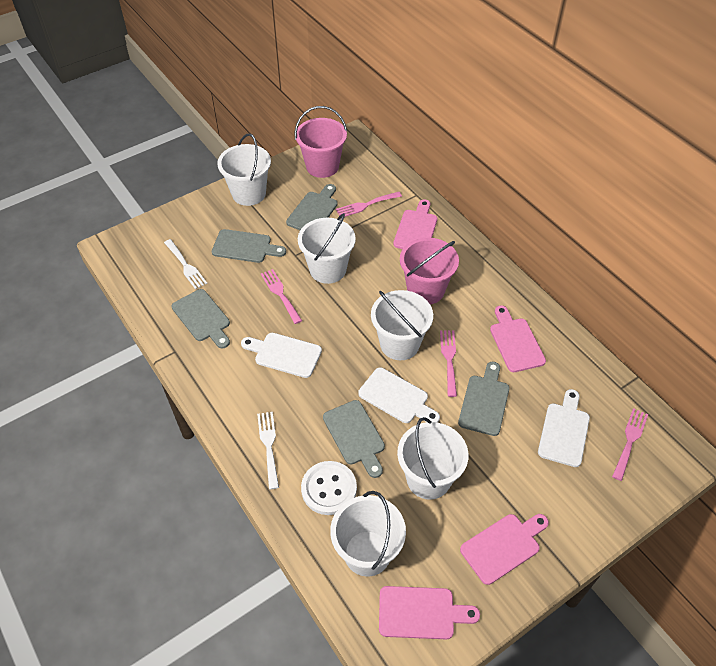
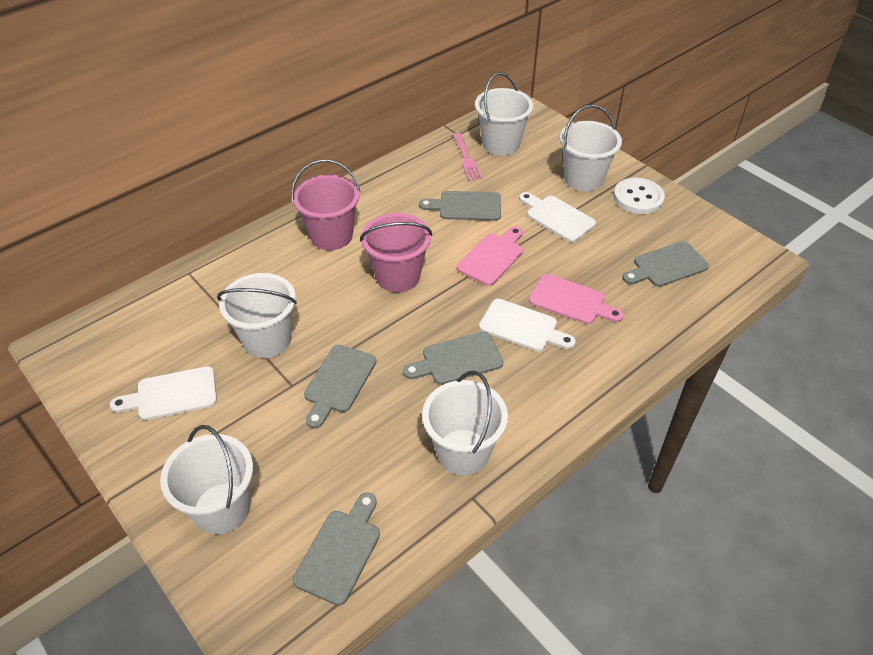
pink cutting board: 4 -> 2
pink fork: 4 -> 1
white fork: 2 -> 0

